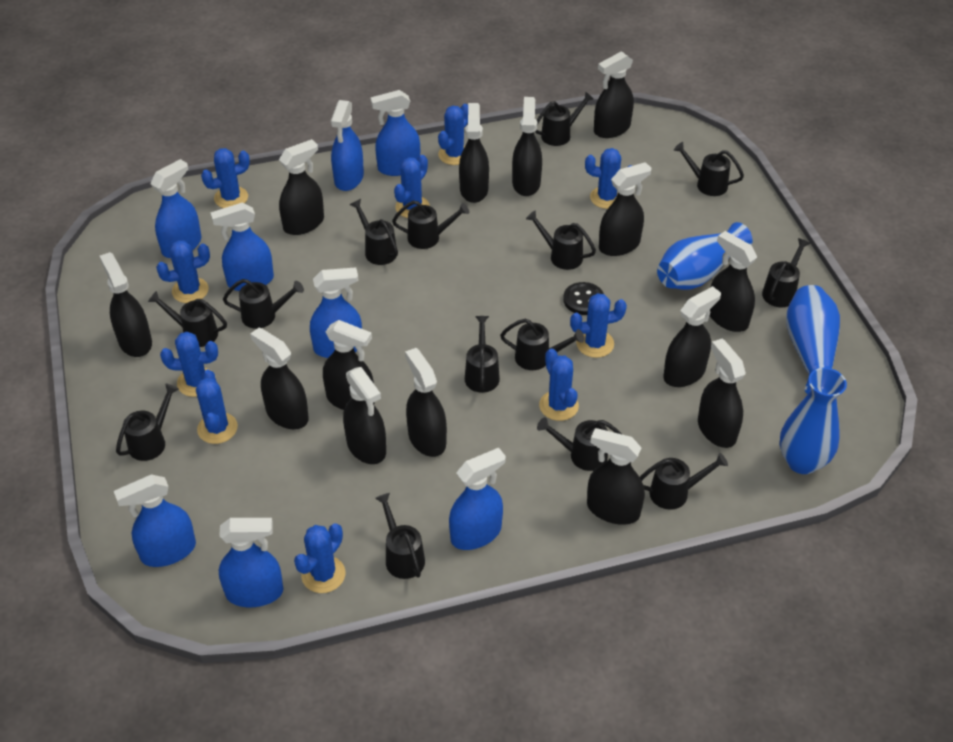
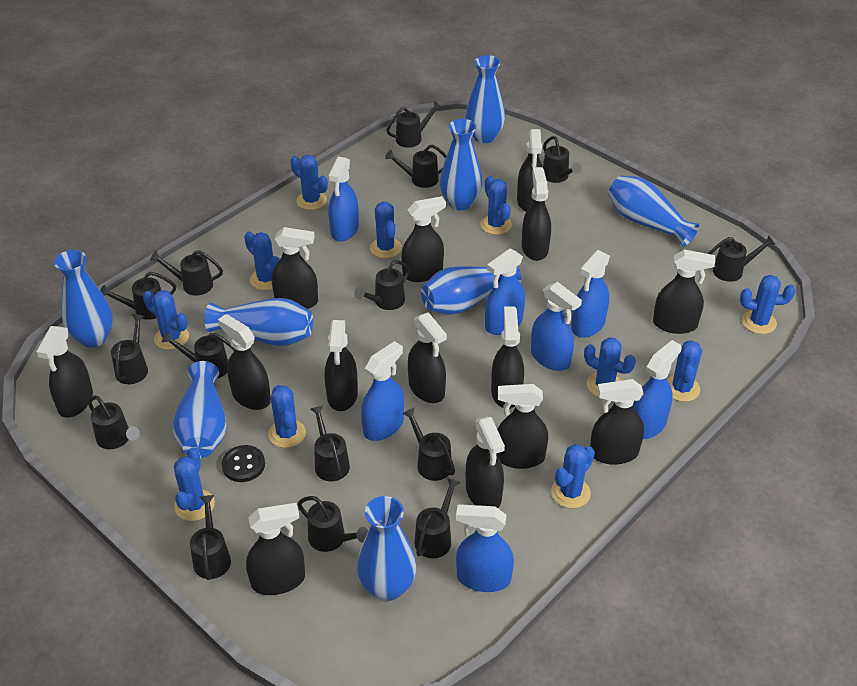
black watering can: 14 -> 15
blue cactus: 10 -> 11
blue spray bottle: 8 -> 7
blue vase: 3 -> 8

